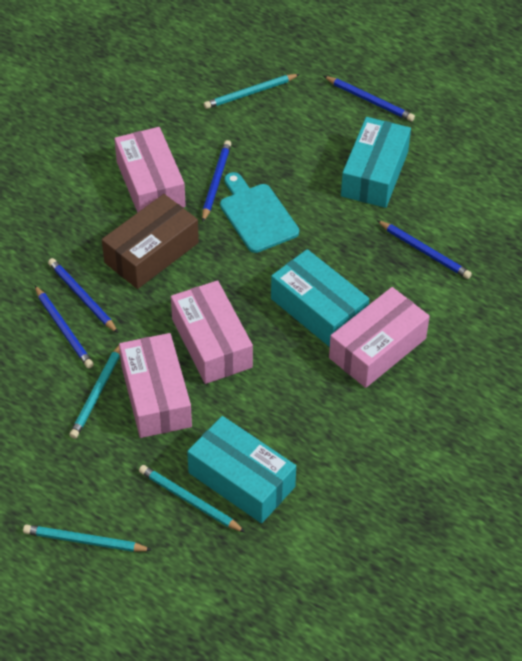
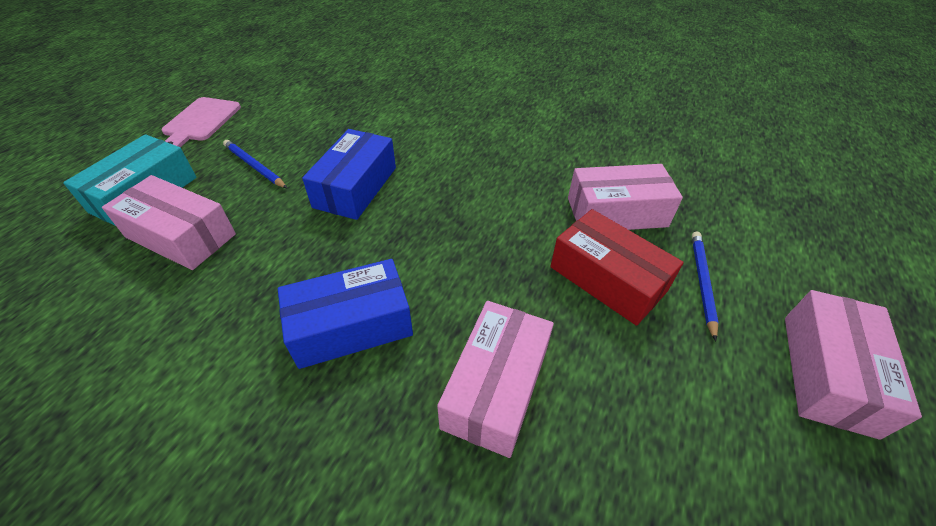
blue box: 0 -> 2
blue pencil: 5 -> 2
brown box: 1 -> 0
pink cutting board: 0 -> 1
red box: 0 -> 1
turquoise box: 3 -> 1
turquoise cutting board: 1 -> 0
turquoise pencil: 4 -> 0

